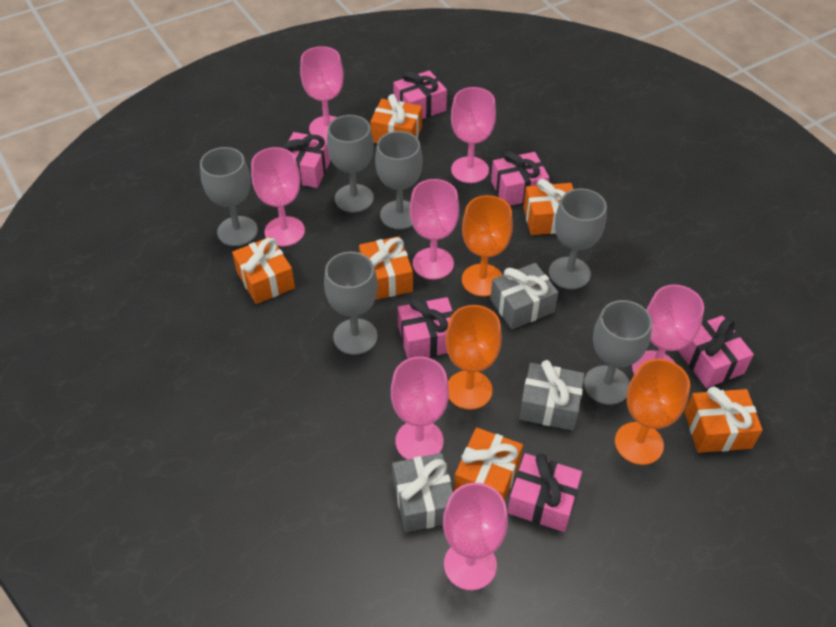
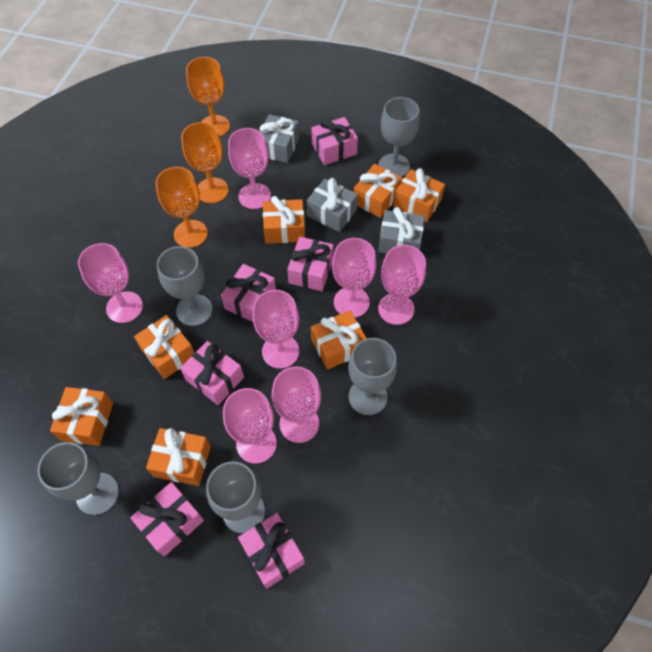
grey goblet: 6 -> 5
orange gift: 6 -> 7

